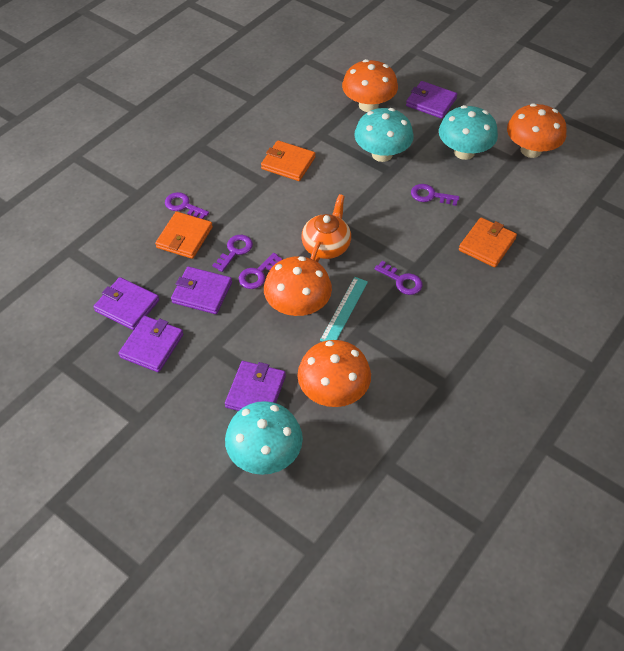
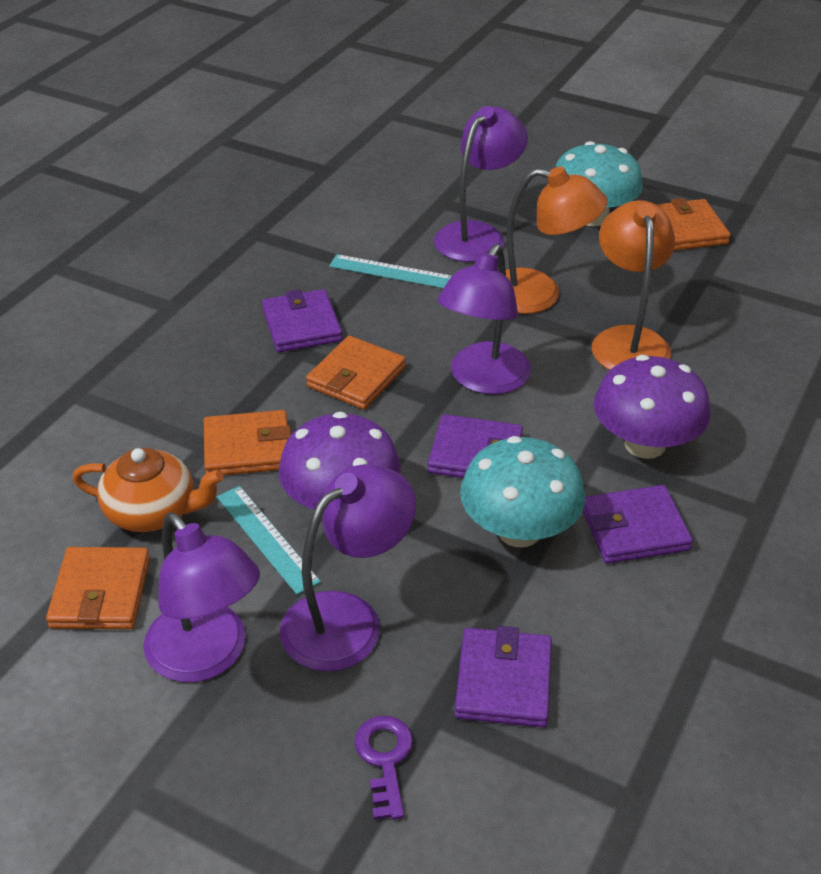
orange lamp: 0 -> 2
orange mushroom: 4 -> 0
orange wallet: 3 -> 4
purple key: 5 -> 1
purple lamp: 0 -> 4
purple mushroom: 0 -> 2
purple wallet: 5 -> 4
turquoise mushroom: 3 -> 2
turquoise ruler: 1 -> 2

